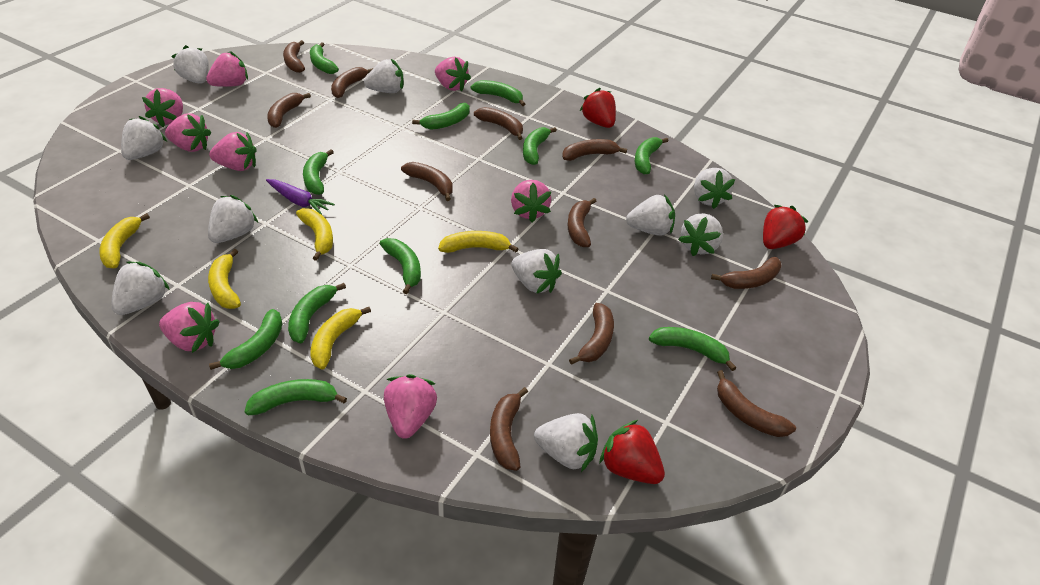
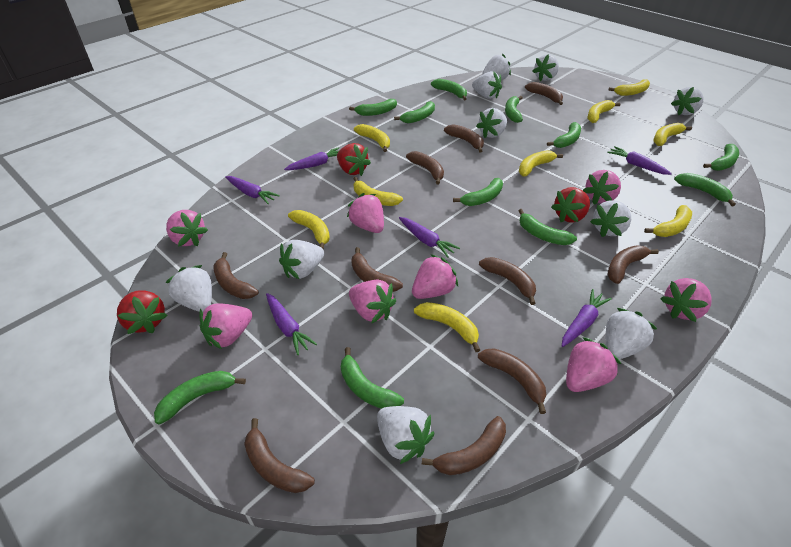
brown banana: 11 -> 10
purple carrot: 1 -> 6
yellow banana: 5 -> 9

